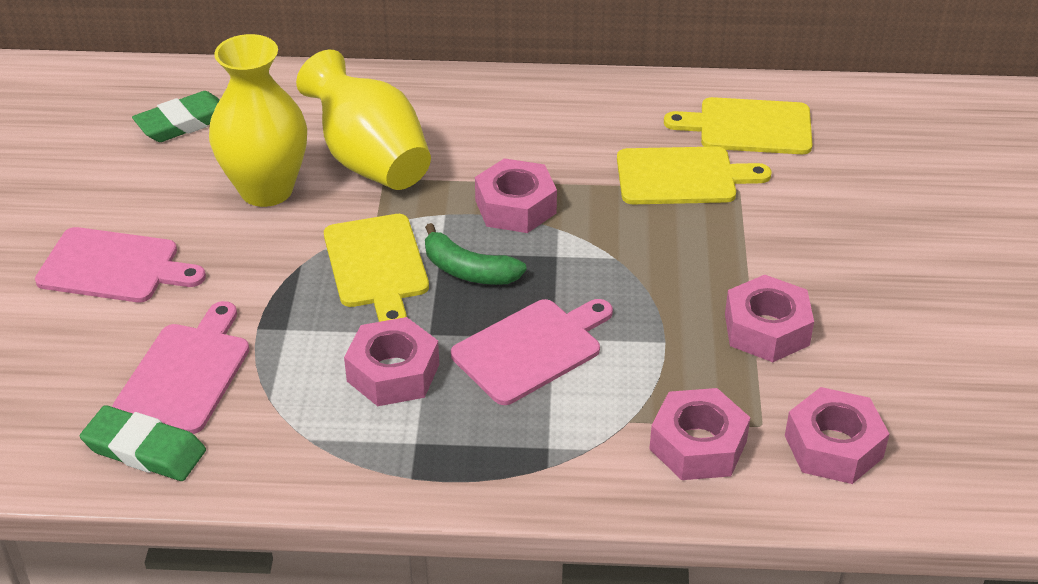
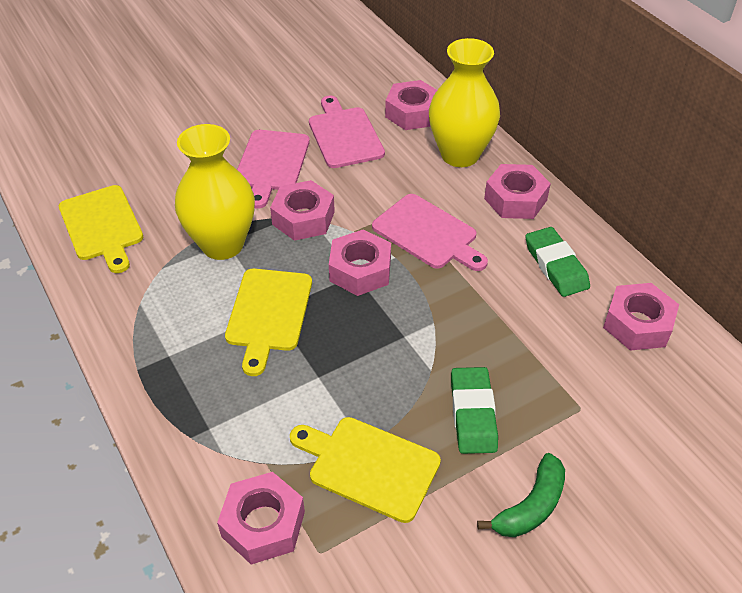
pink nut: 5 -> 6

